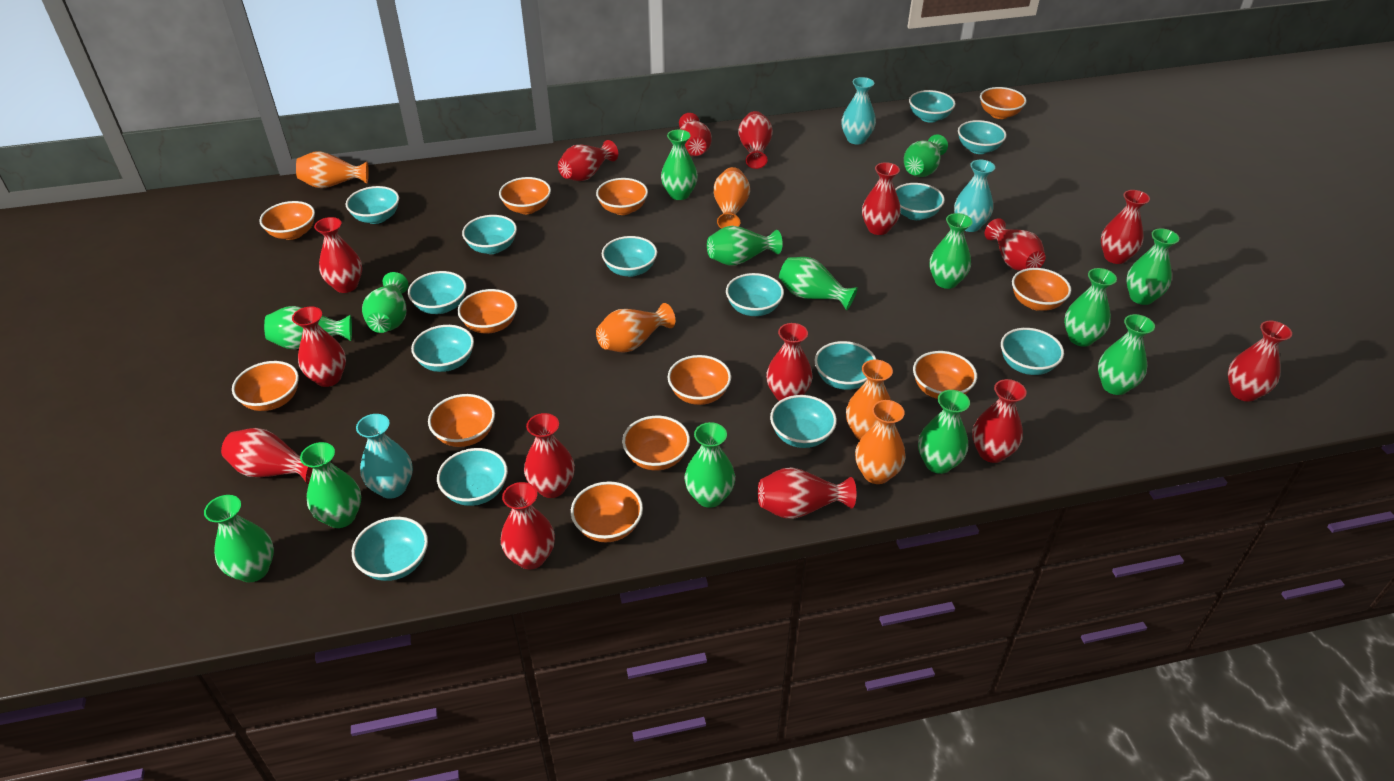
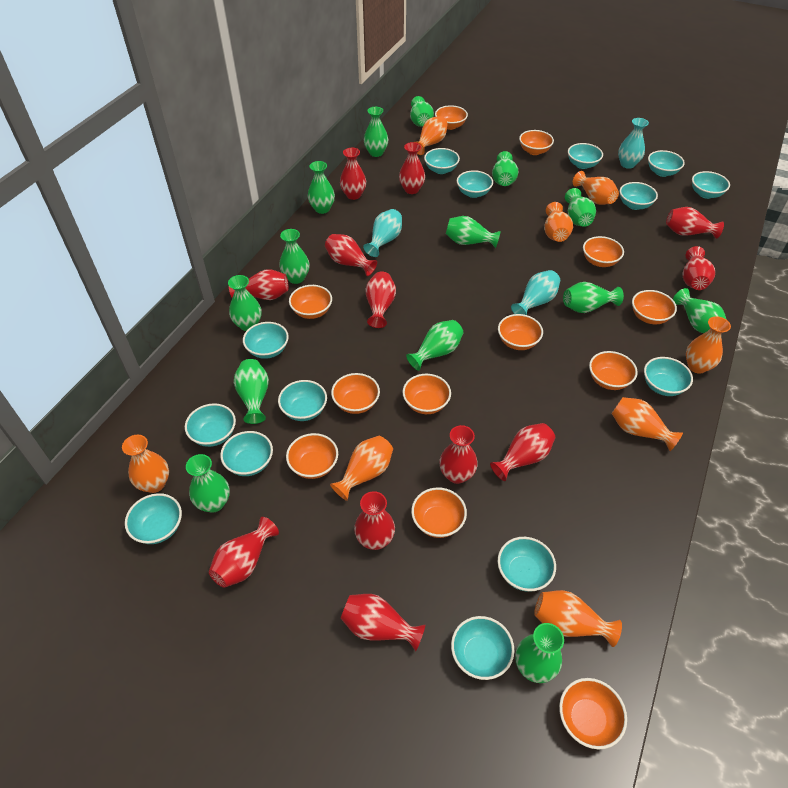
orange vase: 5 -> 8
red vase: 15 -> 12

